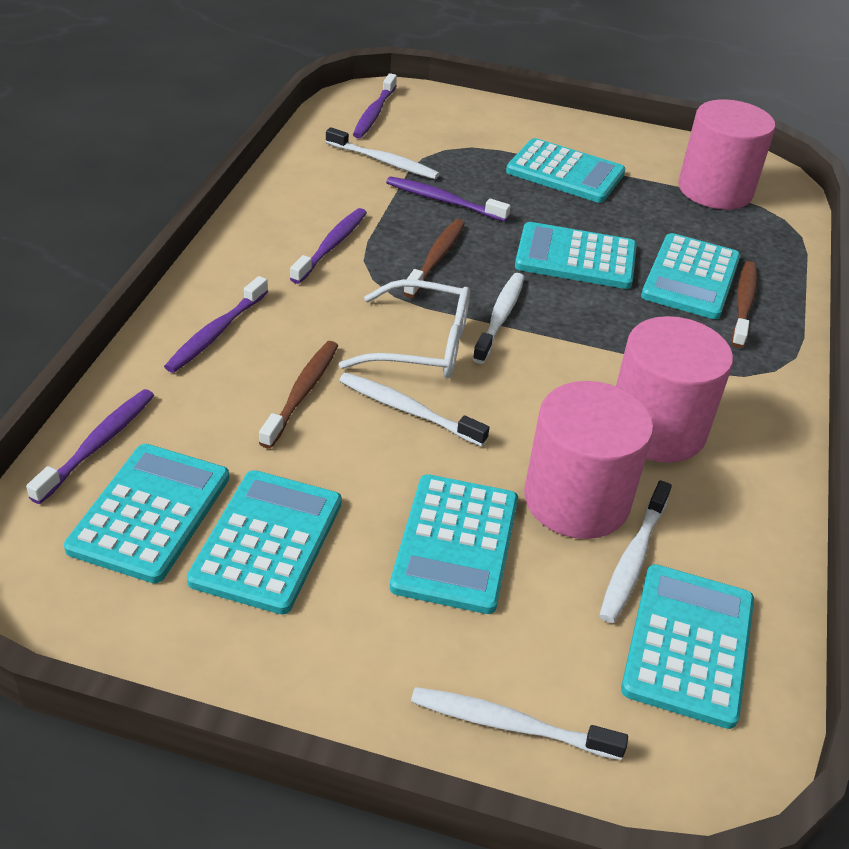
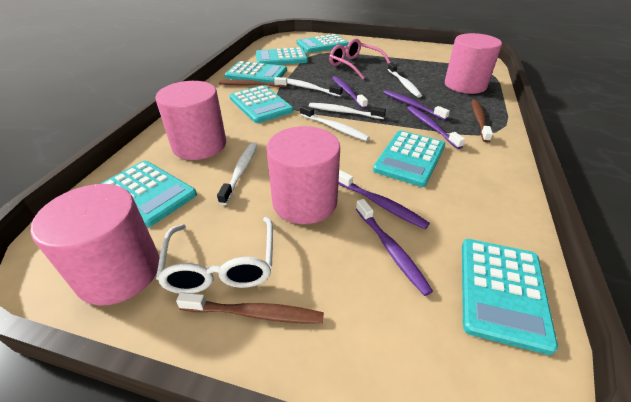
pink cylinder: 3 -> 4
pink glasses: 0 -> 1

